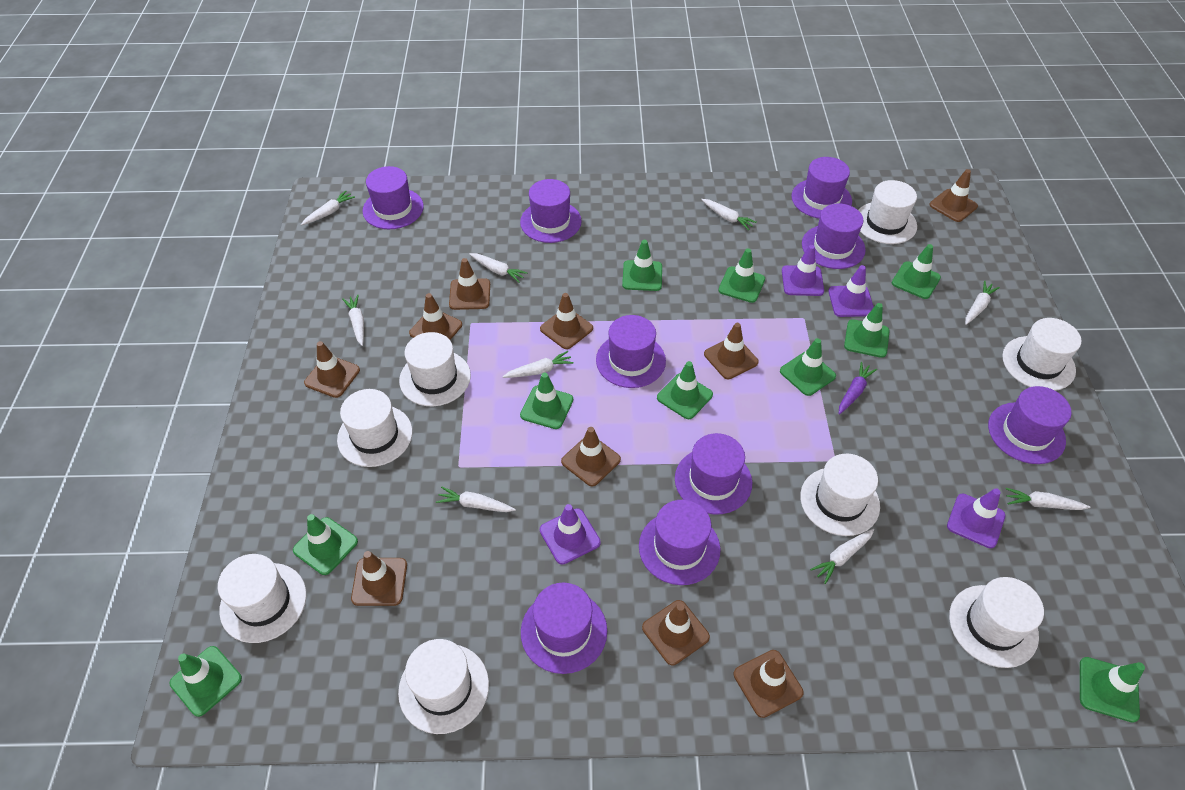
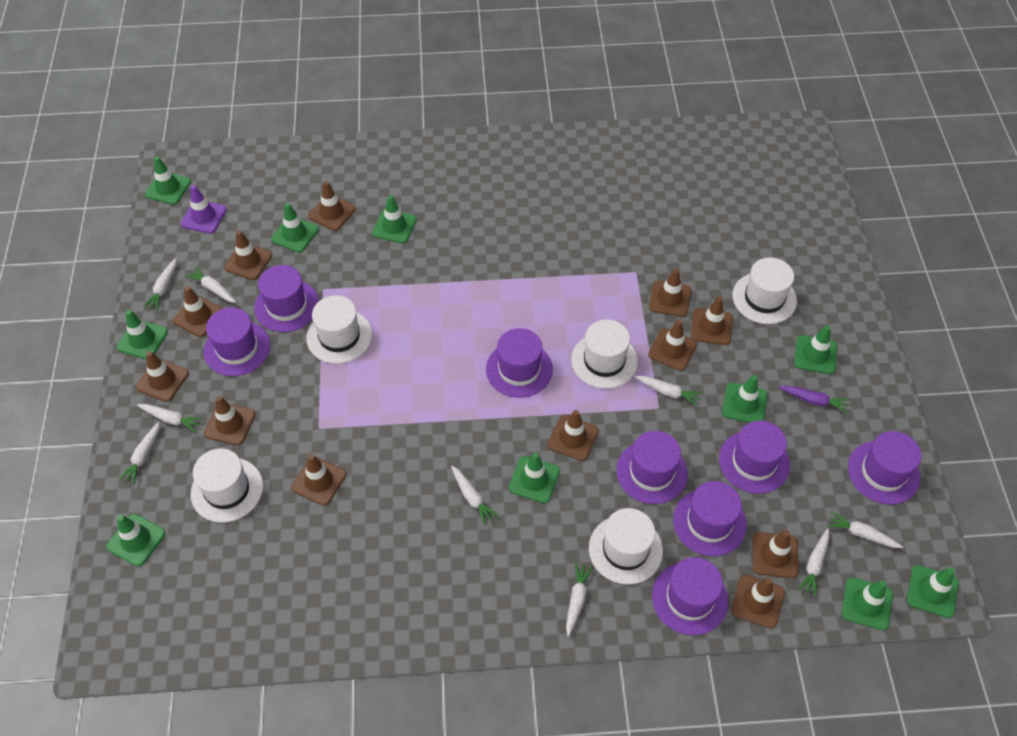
brown traffic cone: 10 -> 12
purple hat: 9 -> 8
purple traffic cone: 4 -> 1
white hat: 8 -> 5

